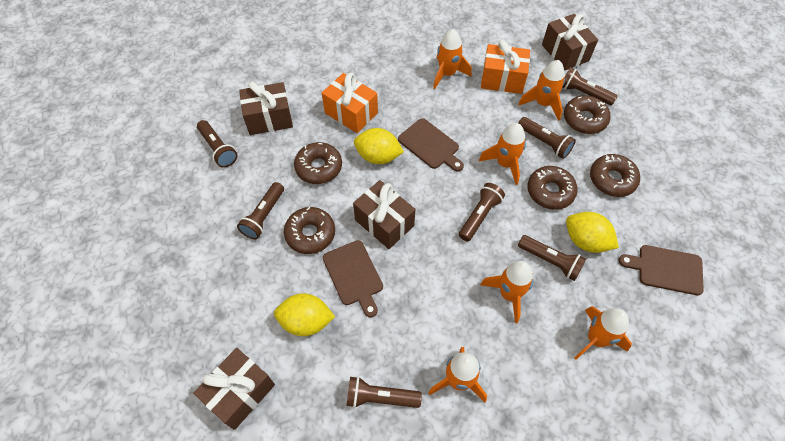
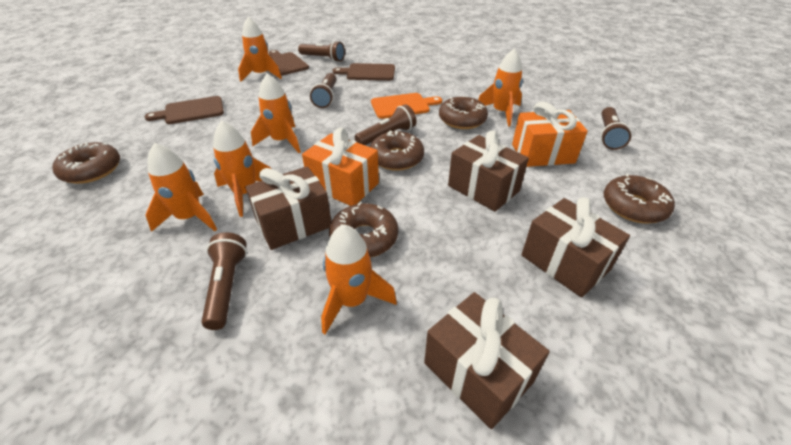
brown flashlight: 7 -> 5
orange cutting board: 0 -> 1
yellow lemon: 3 -> 0

